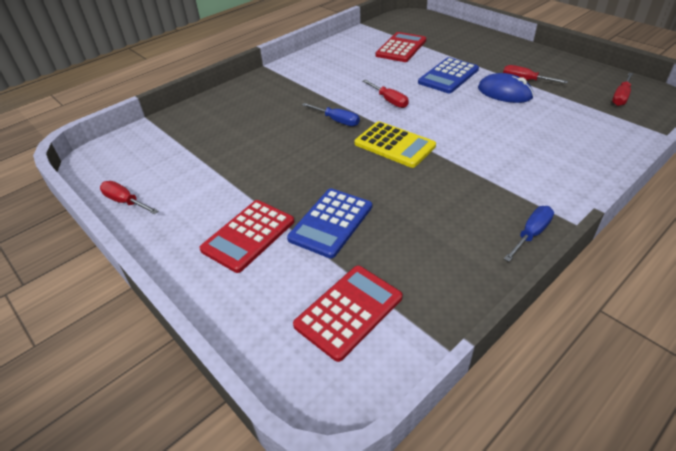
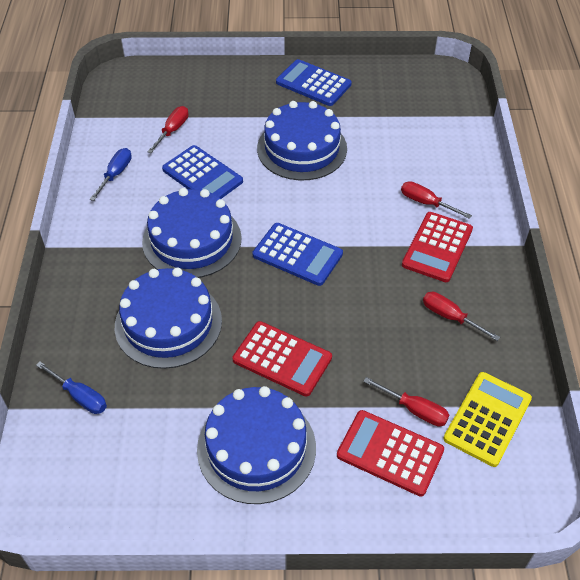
blue cake: 0 -> 4
blue calculator: 2 -> 3
blue mouse: 1 -> 0

